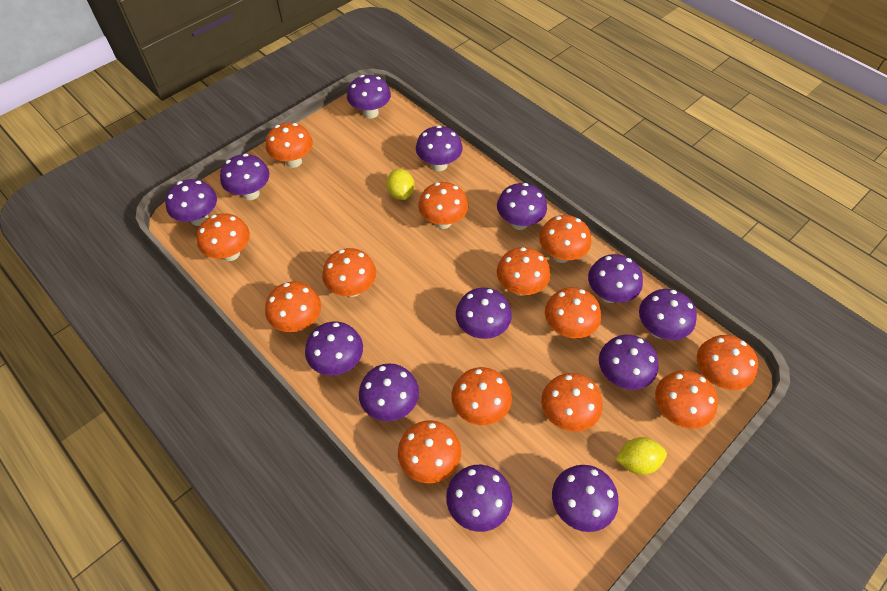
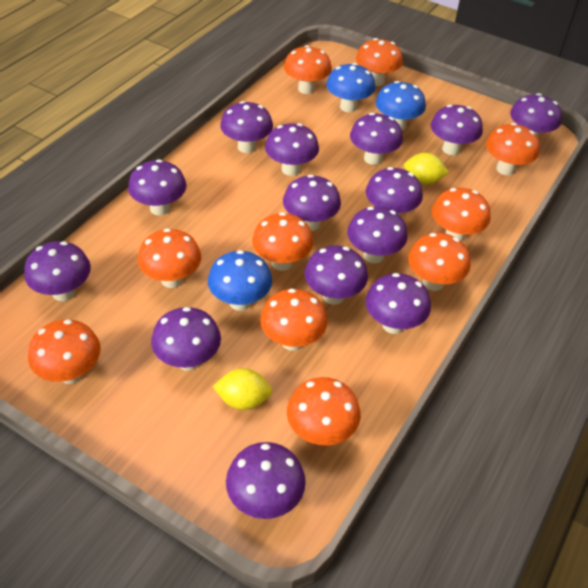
blue mushroom: 0 -> 3
orange mushroom: 13 -> 10
purple mushroom: 13 -> 14

